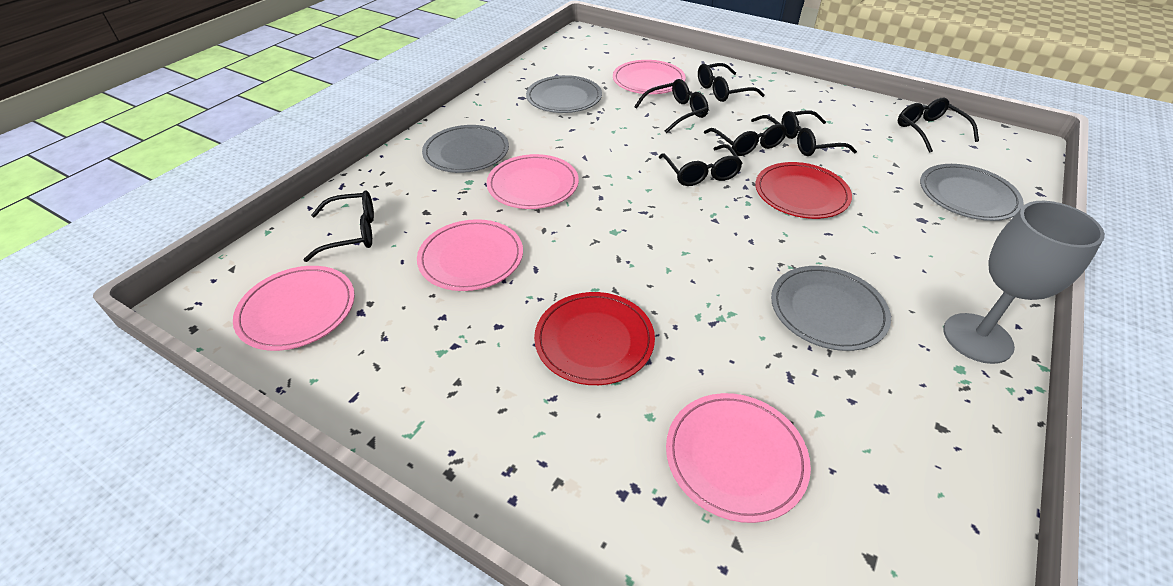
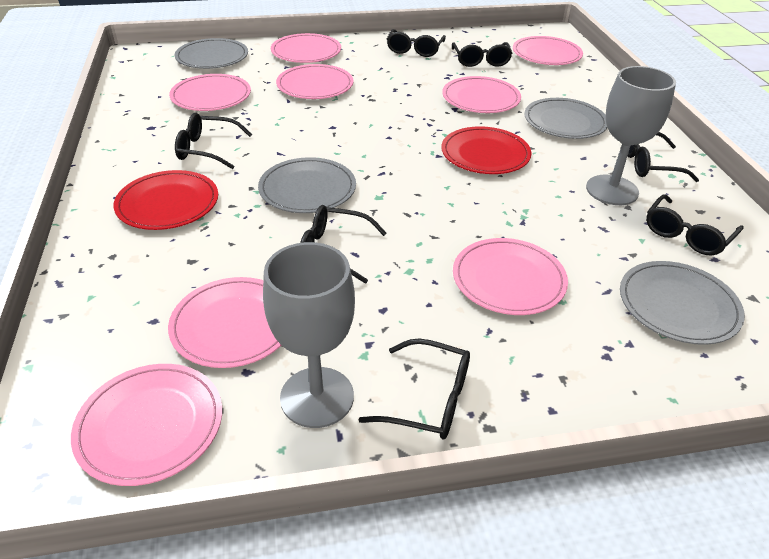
grey goblet: 1 -> 2
pink plate: 5 -> 8

